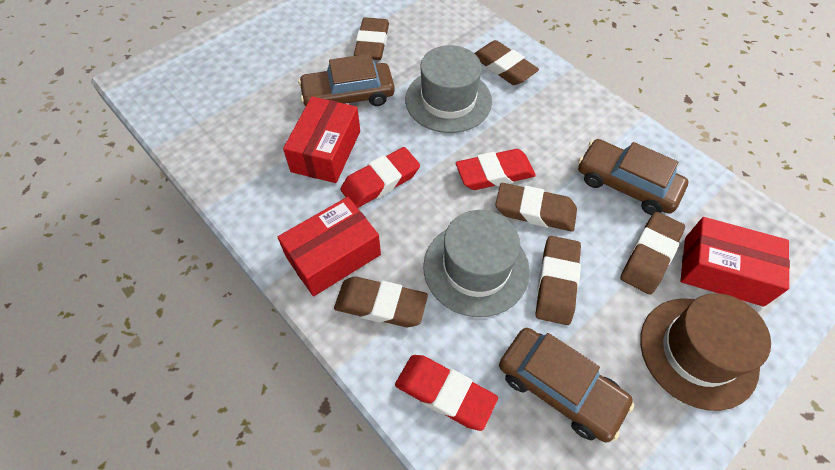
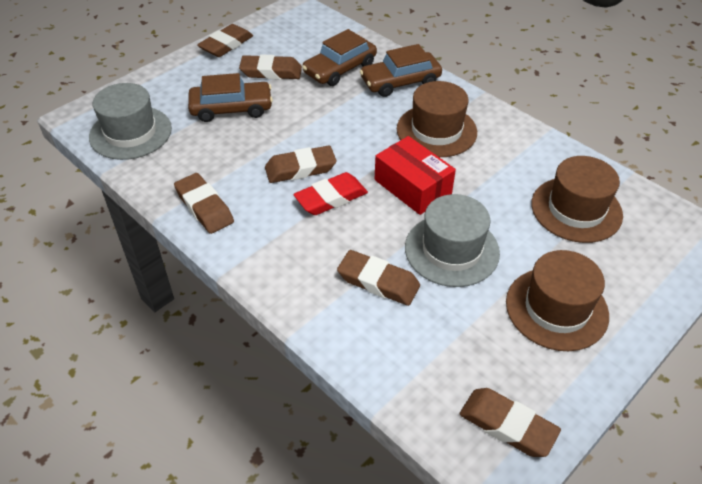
brown hat: 1 -> 3
red box: 3 -> 1
red eraser: 3 -> 1

